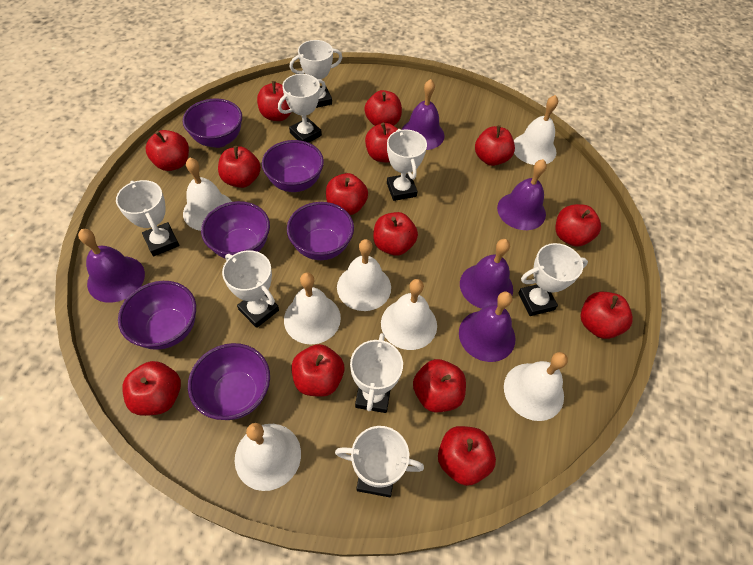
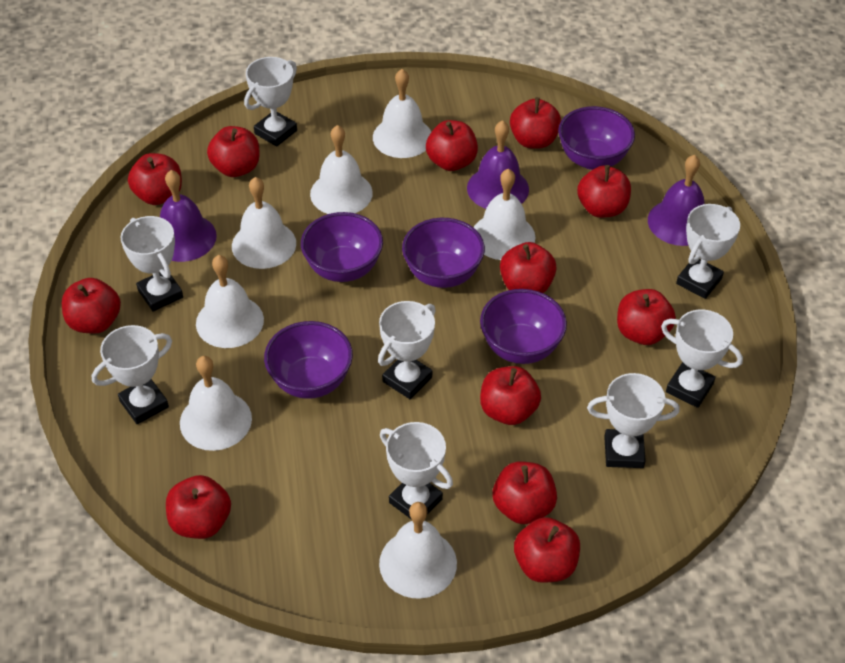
purple bell: 5 -> 3
purple bowl: 6 -> 5
red apple: 14 -> 12

